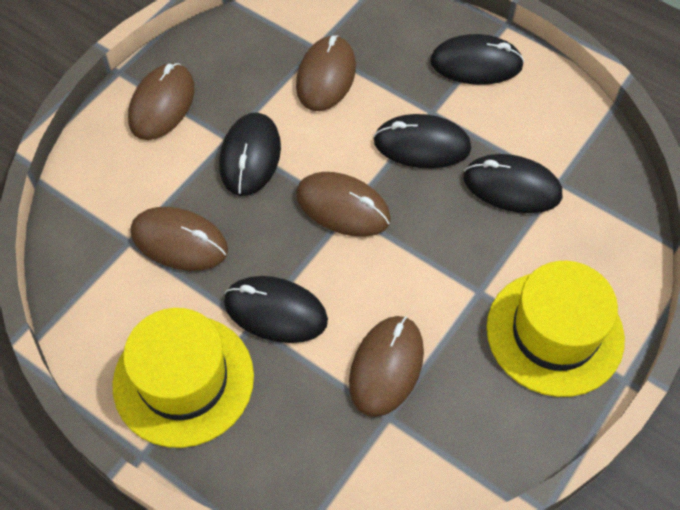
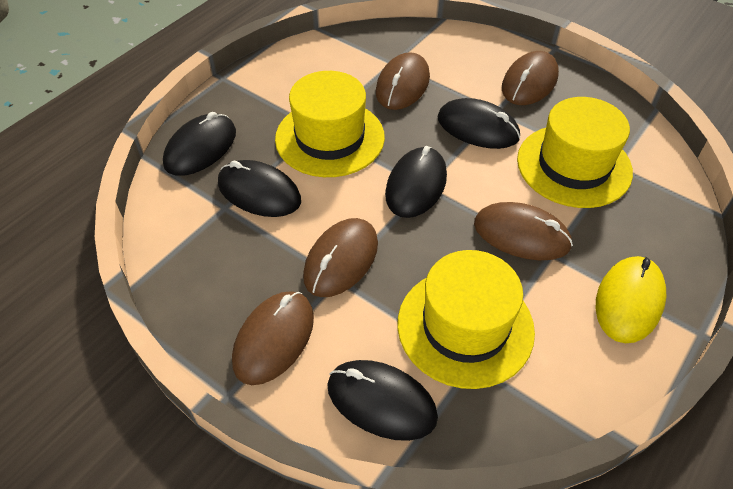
yellow hat: 2 -> 3
yellow mouse: 0 -> 1

